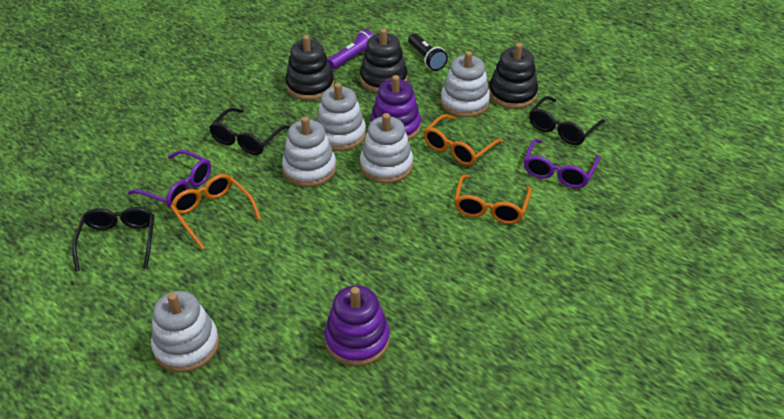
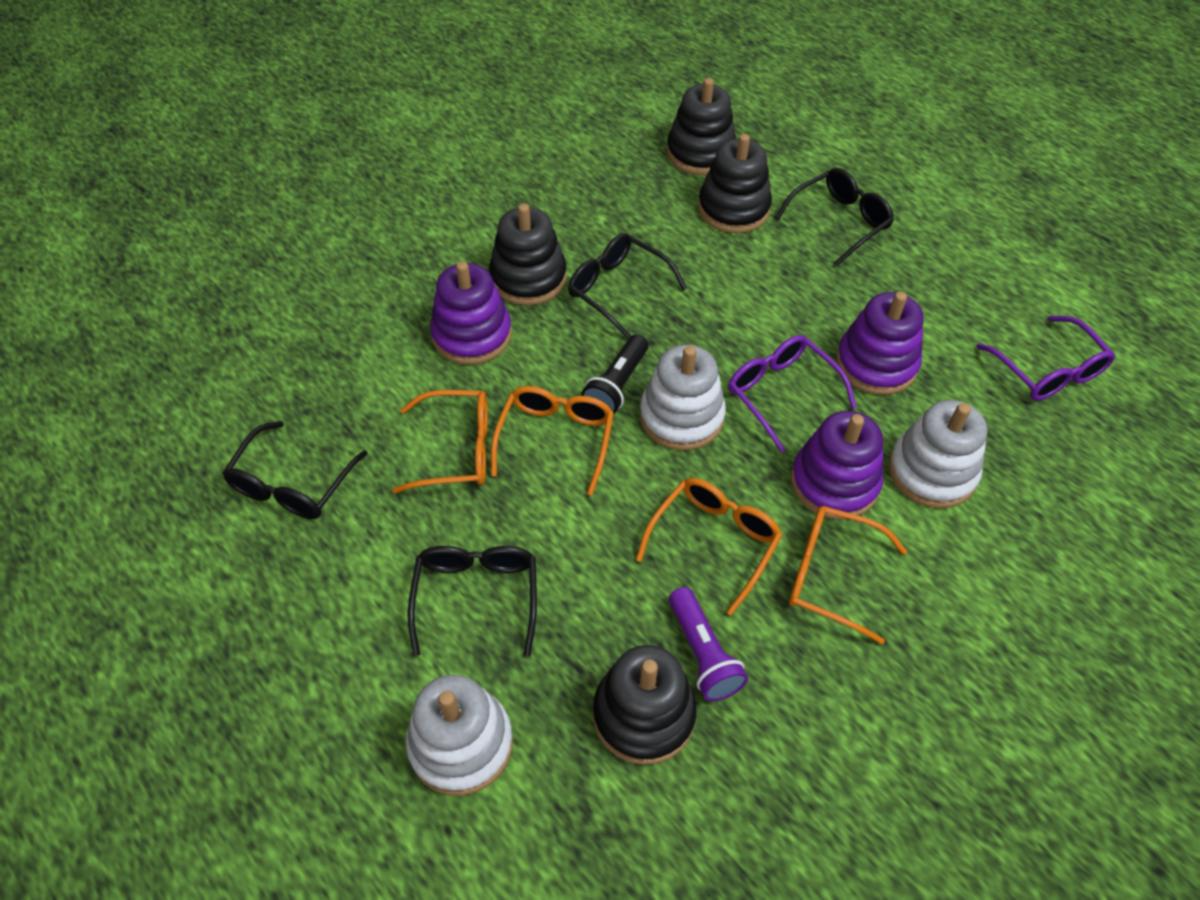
black glasses: 3 -> 4
black stacking toy: 3 -> 4
orange glasses: 3 -> 4
purple stacking toy: 2 -> 3
white stacking toy: 5 -> 3

